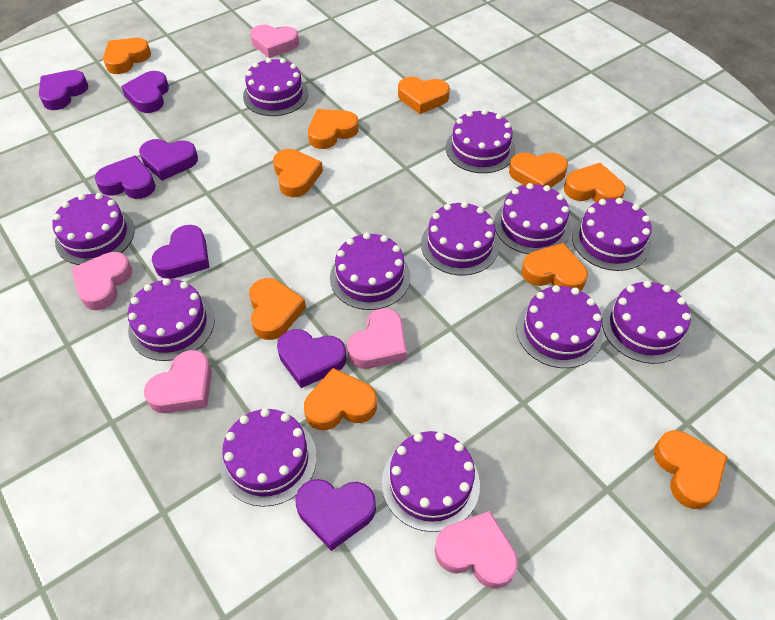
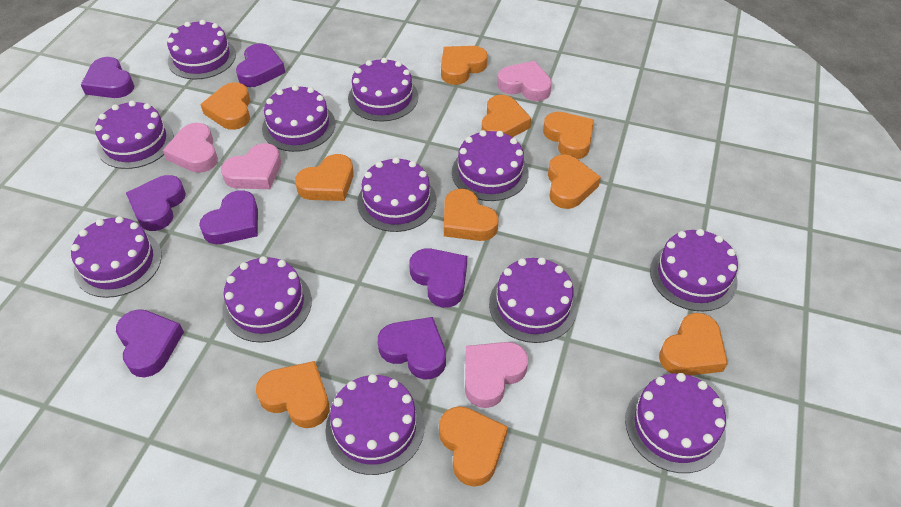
pink heart: 5 -> 4

